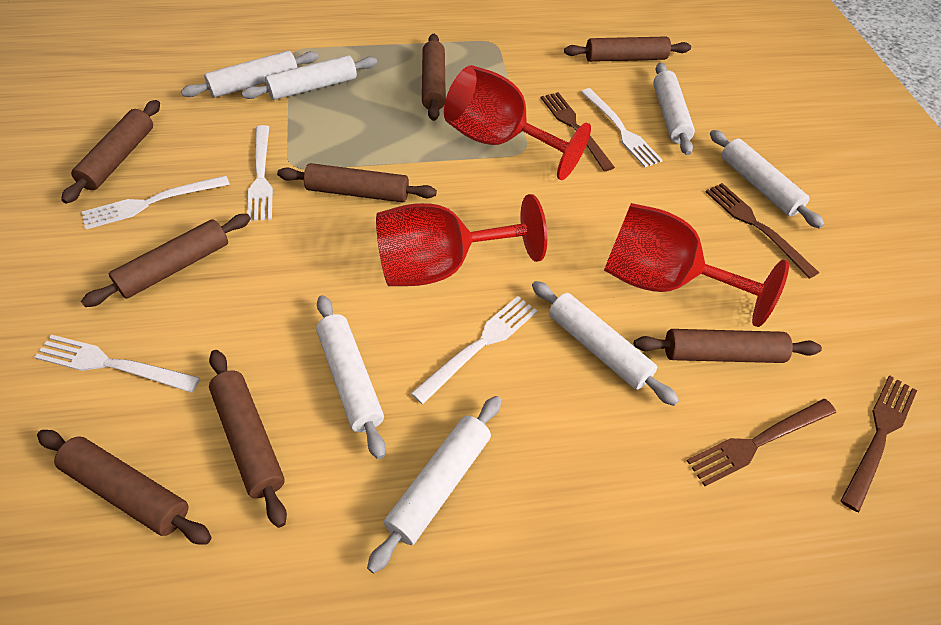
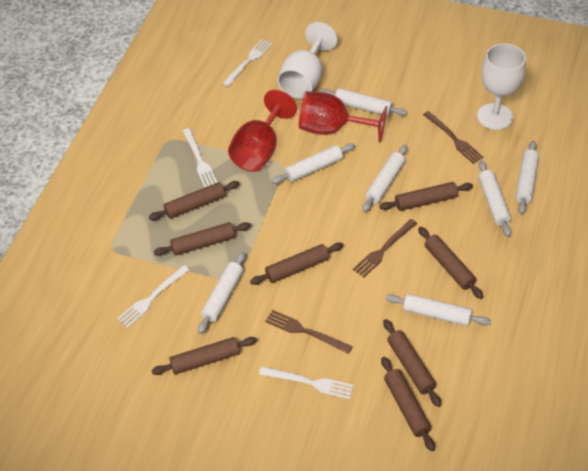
brown fork: 4 -> 3
red goblet: 3 -> 2
white fork: 5 -> 4
white goblet: 0 -> 2

